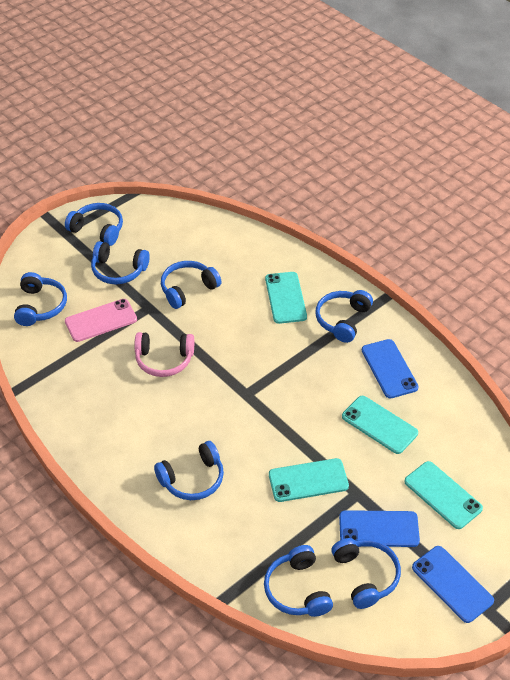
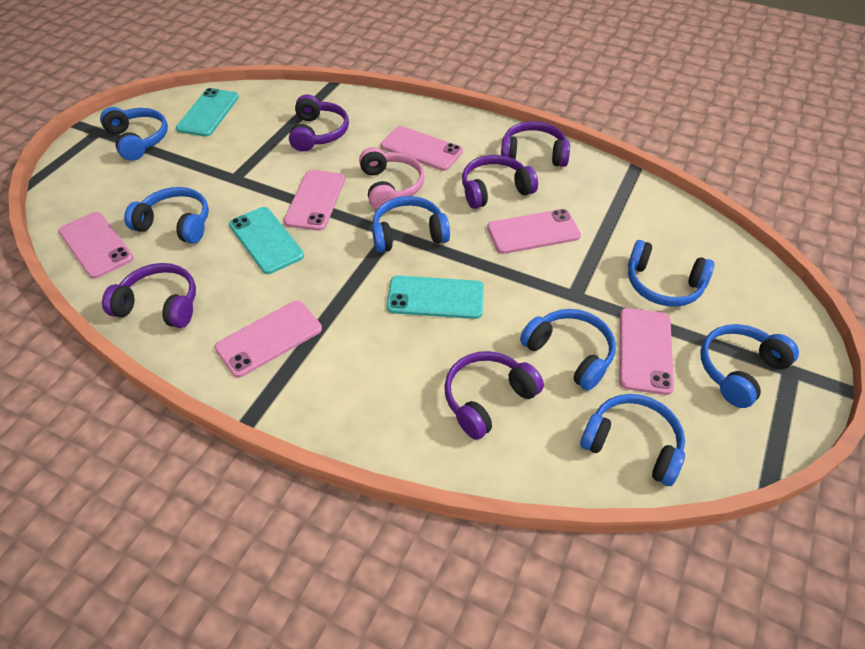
blue headphones: 8 -> 7
blue phone: 3 -> 0
pink phone: 1 -> 6
purple headphones: 0 -> 5
turquoise phone: 4 -> 3

